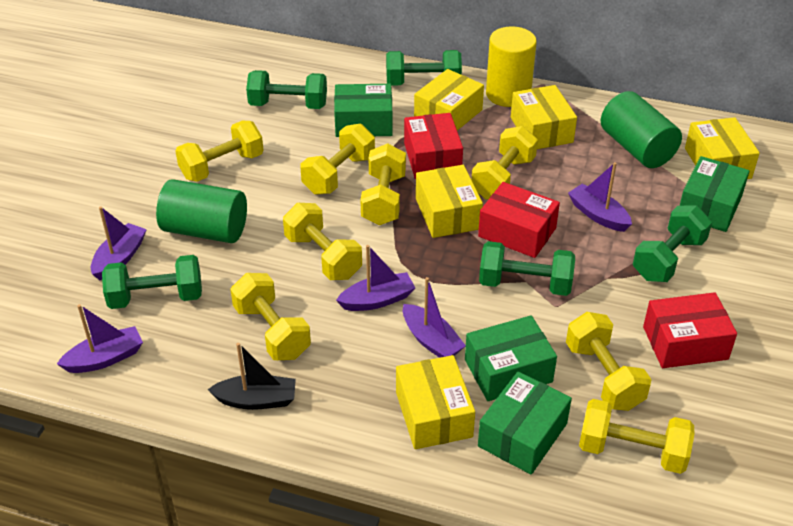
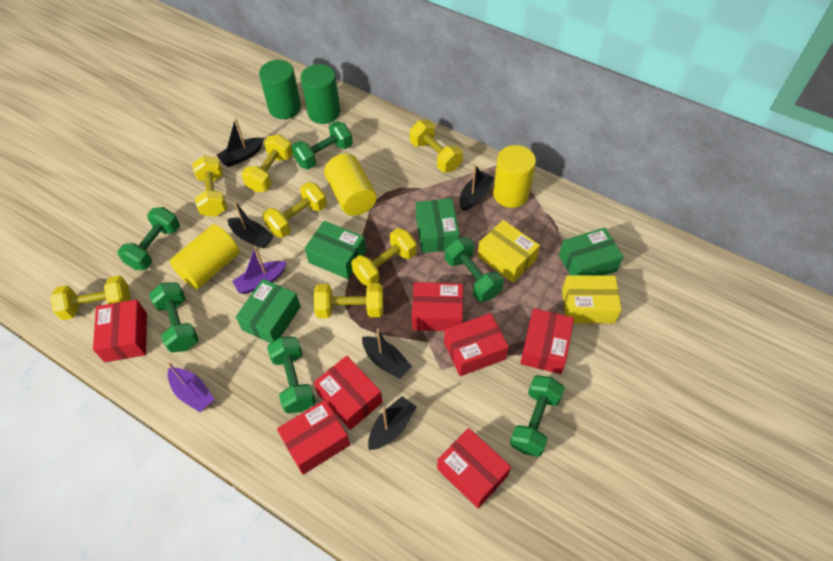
black boat: 1 -> 5
green dumbbell: 5 -> 6
purple boat: 5 -> 2
red box: 3 -> 7
yellow box: 5 -> 2
yellow cylinder: 1 -> 3
yellow dumbbell: 8 -> 7

